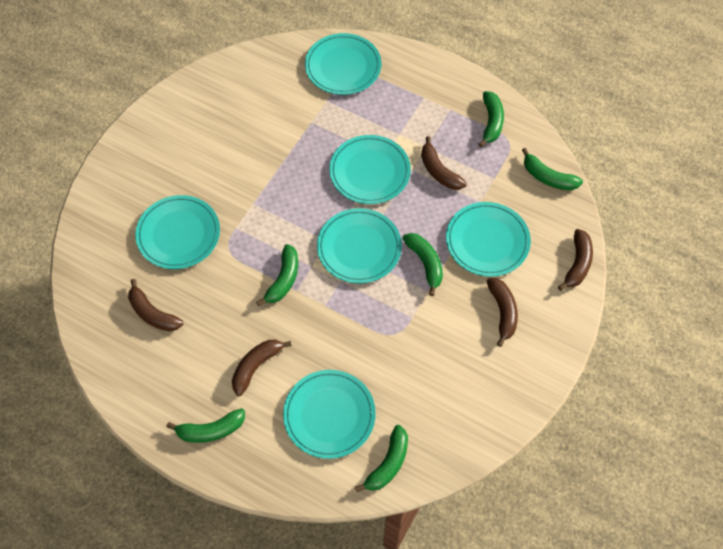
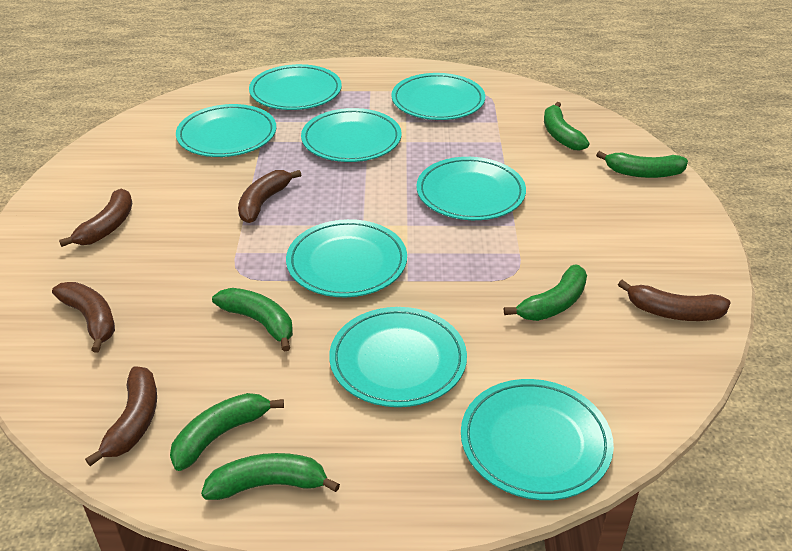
turquoise plate: 6 -> 8

